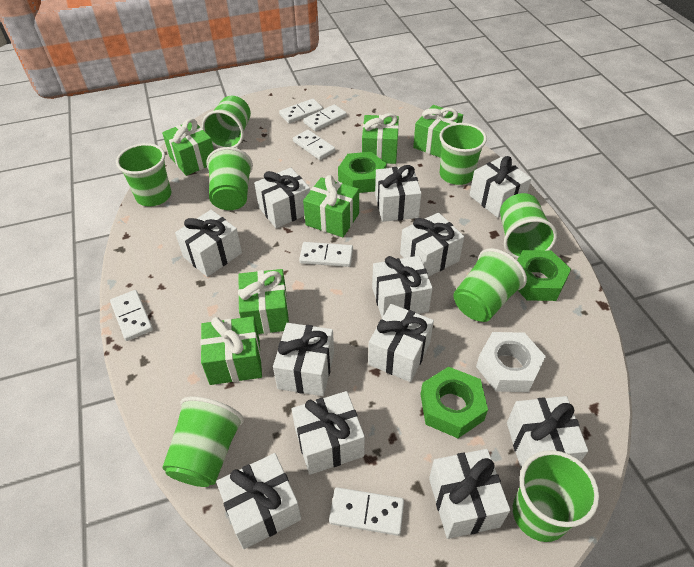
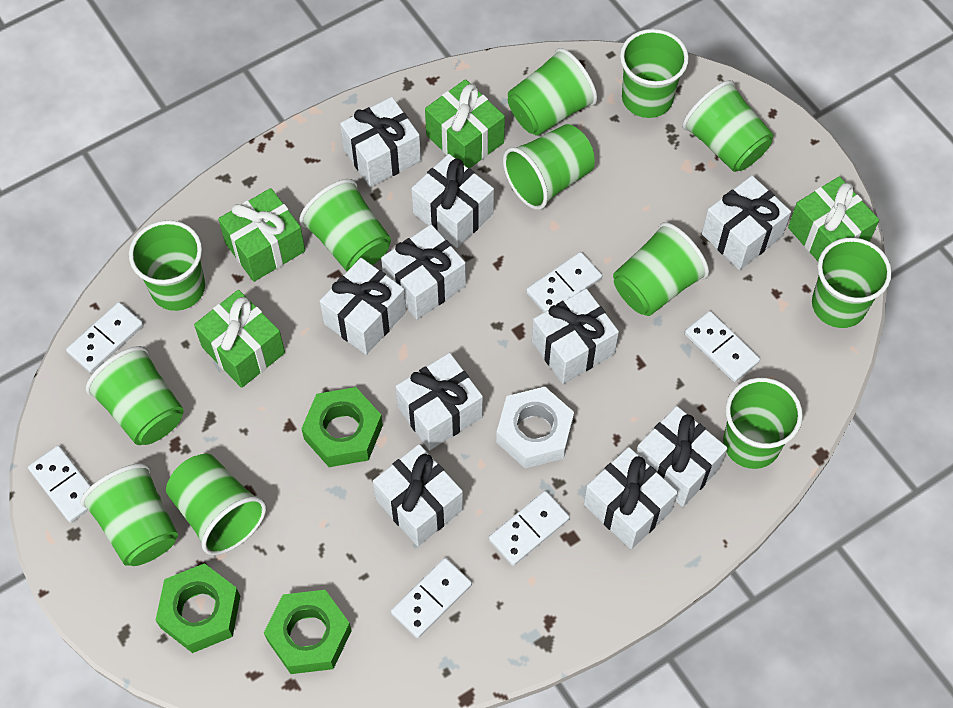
green cup: 8 -> 12
green gift: 6 -> 4
white gift: 12 -> 10

